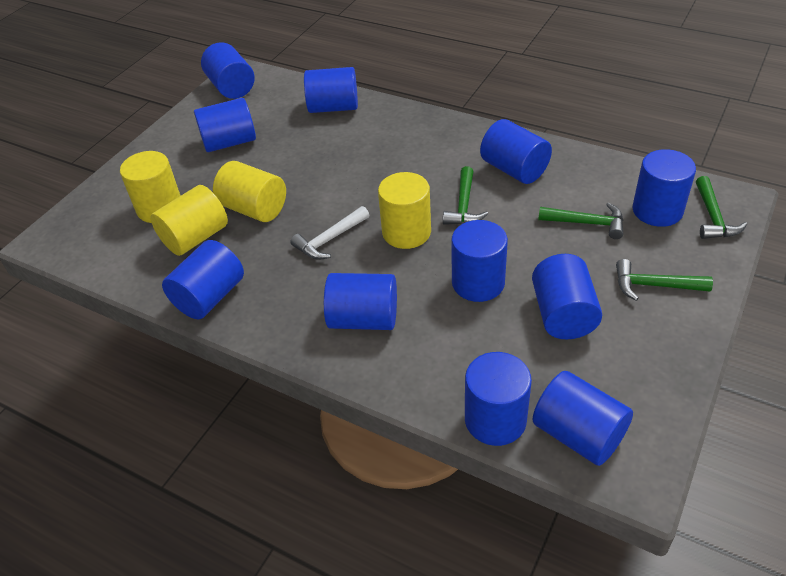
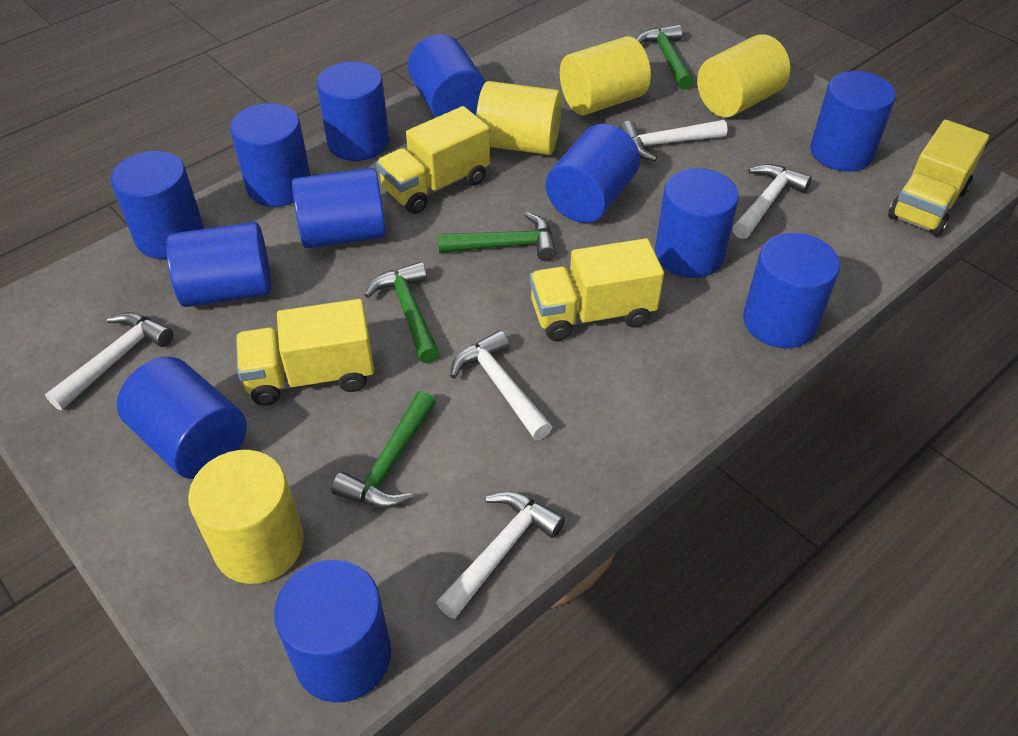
blue cylinder: 11 -> 12
white hammer: 1 -> 5
yellow truck: 0 -> 4

